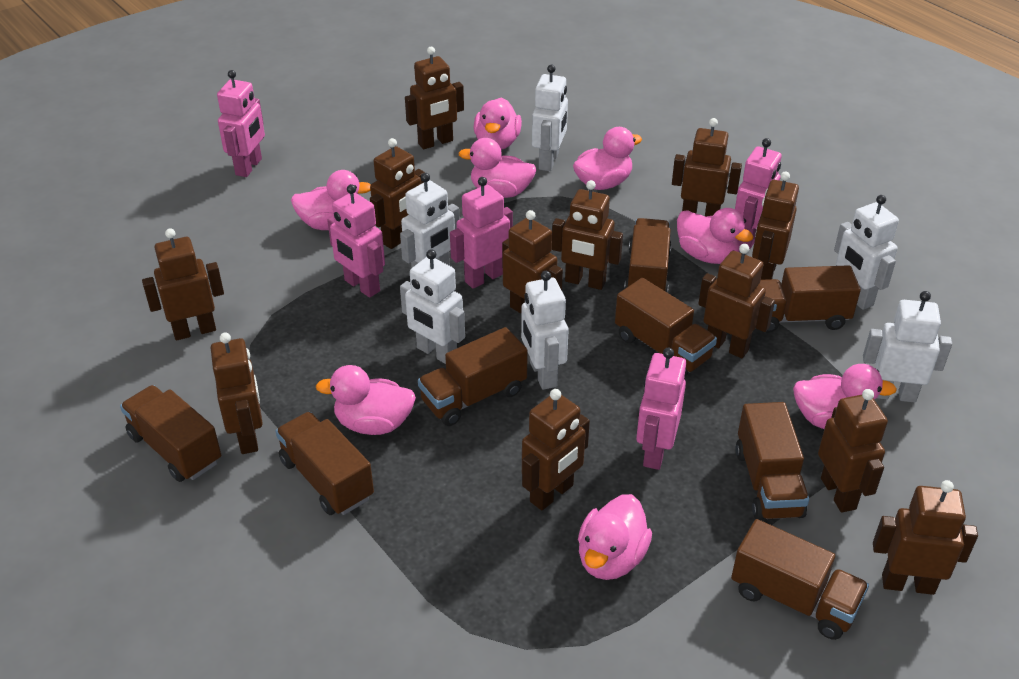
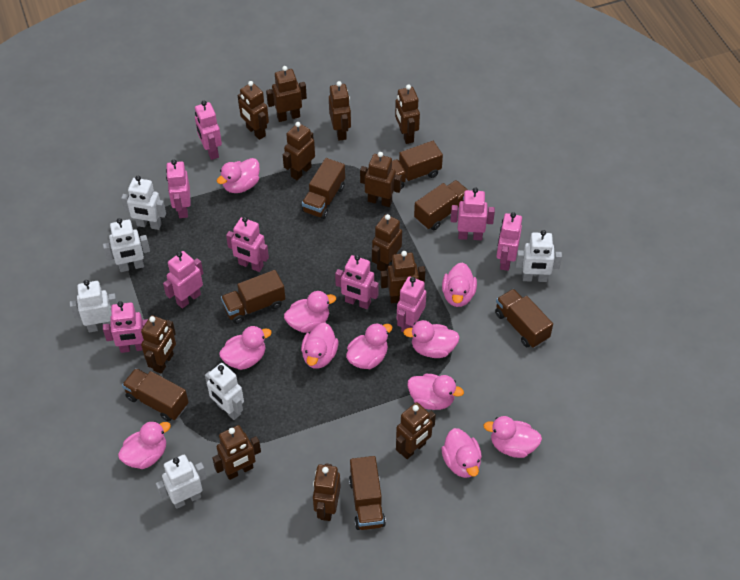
brown truck: 8 -> 7
pink duck: 8 -> 11
pink robot: 5 -> 9

